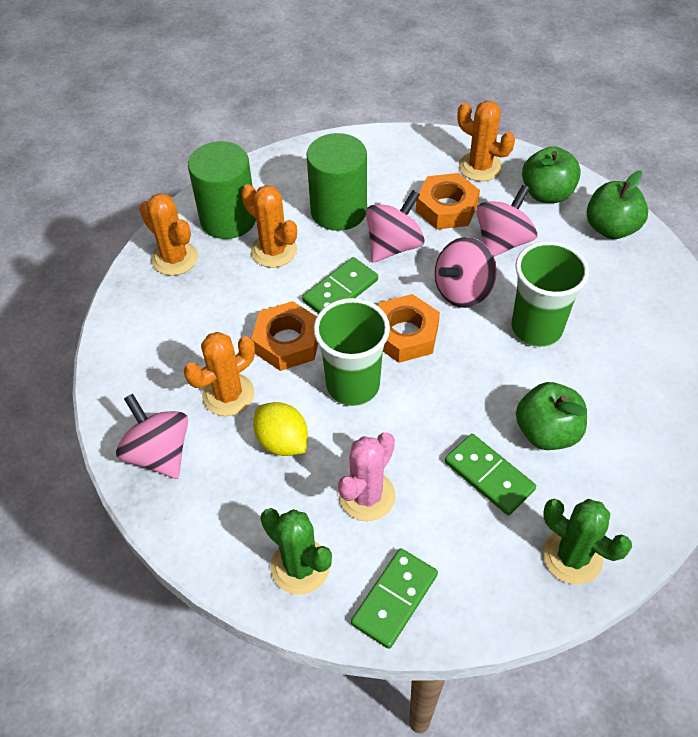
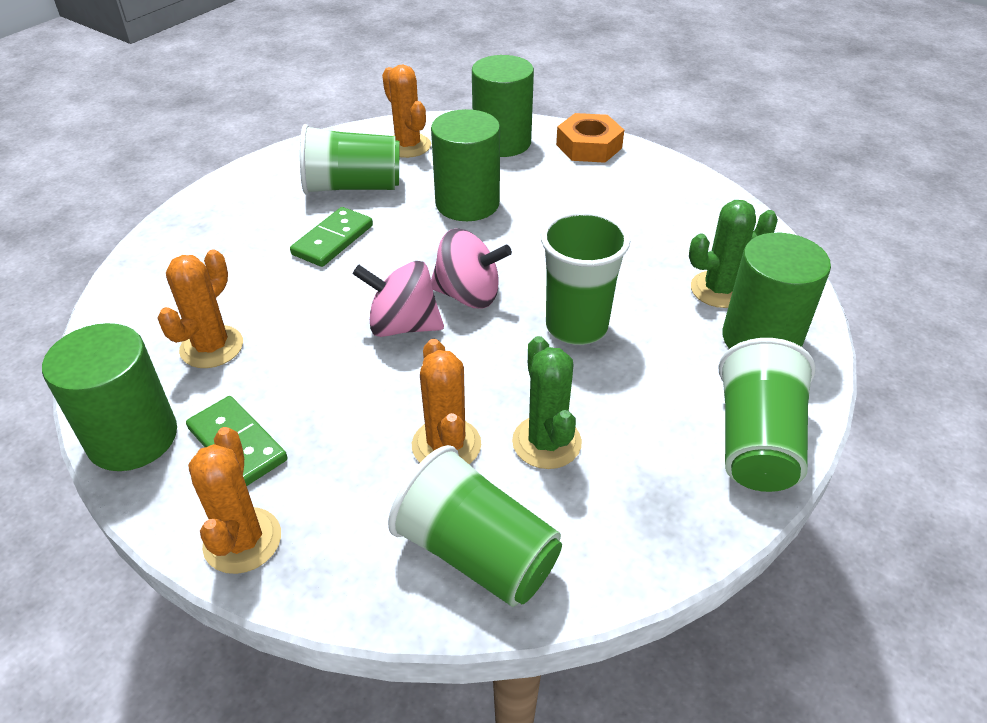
green apple: 3 -> 0
green cup: 2 -> 4
green cylinder: 2 -> 4
green domino: 3 -> 2
orange nut: 3 -> 1
pink cactus: 1 -> 0
pink spinning top: 4 -> 2
yellow lemon: 1 -> 0

